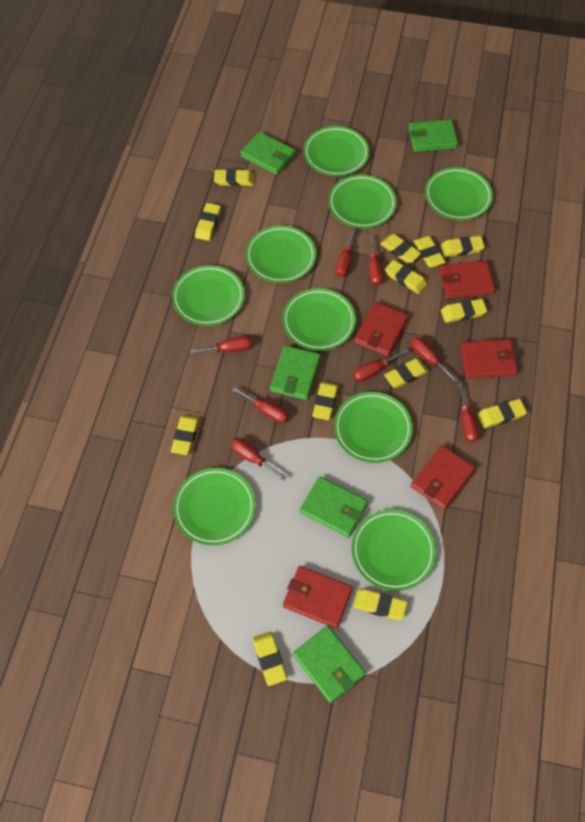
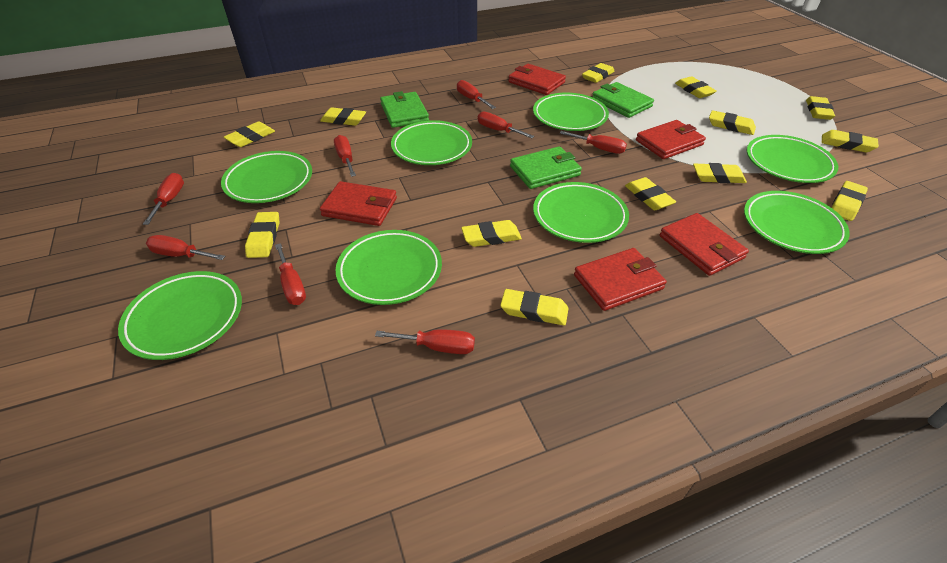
green plate: 9 -> 8
green wallet: 5 -> 3

